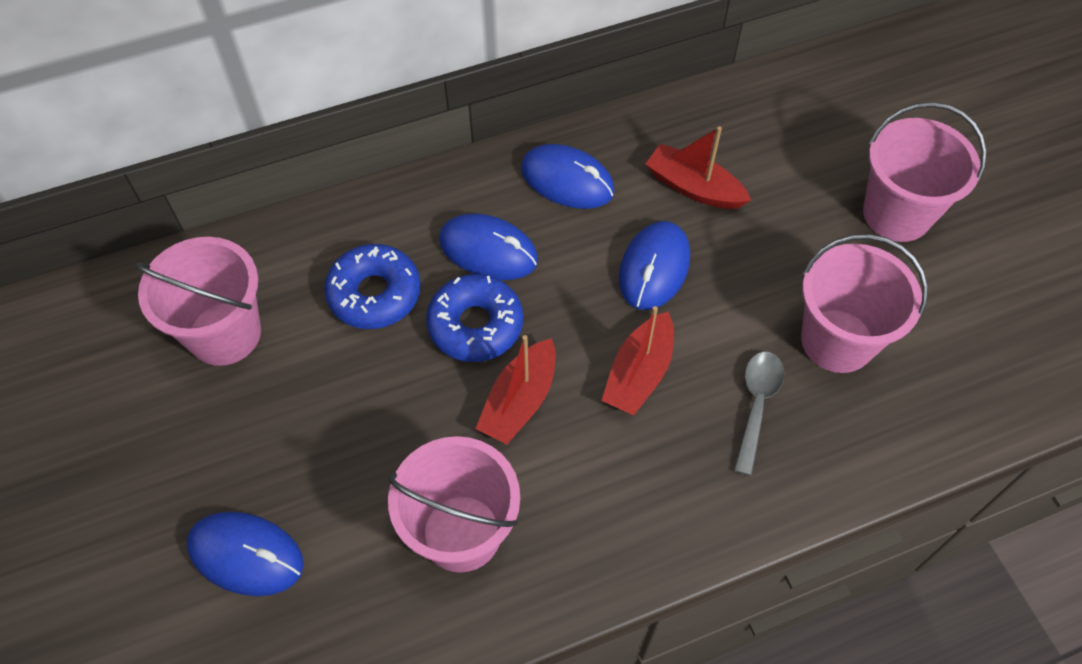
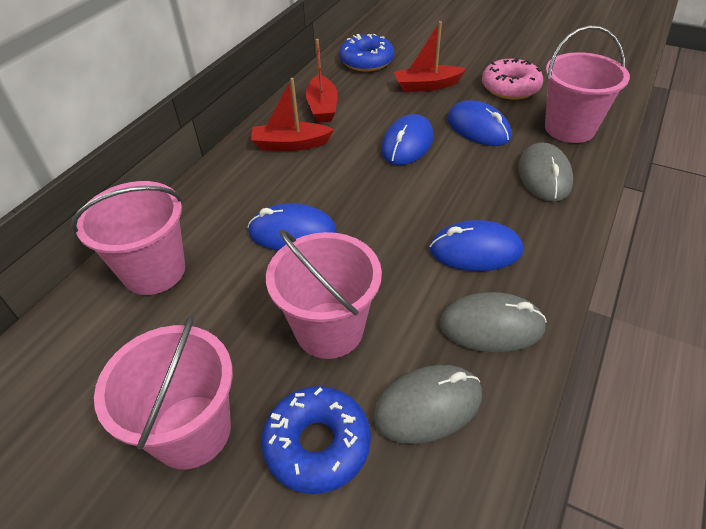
grey mouse: 0 -> 3
grey spoon: 1 -> 0
pink donut: 0 -> 1

